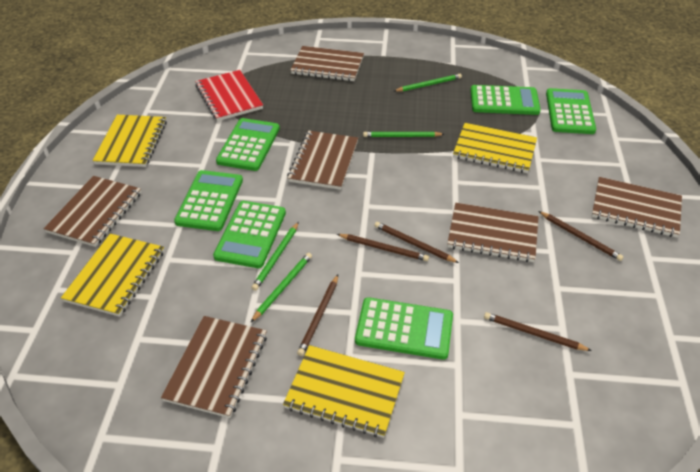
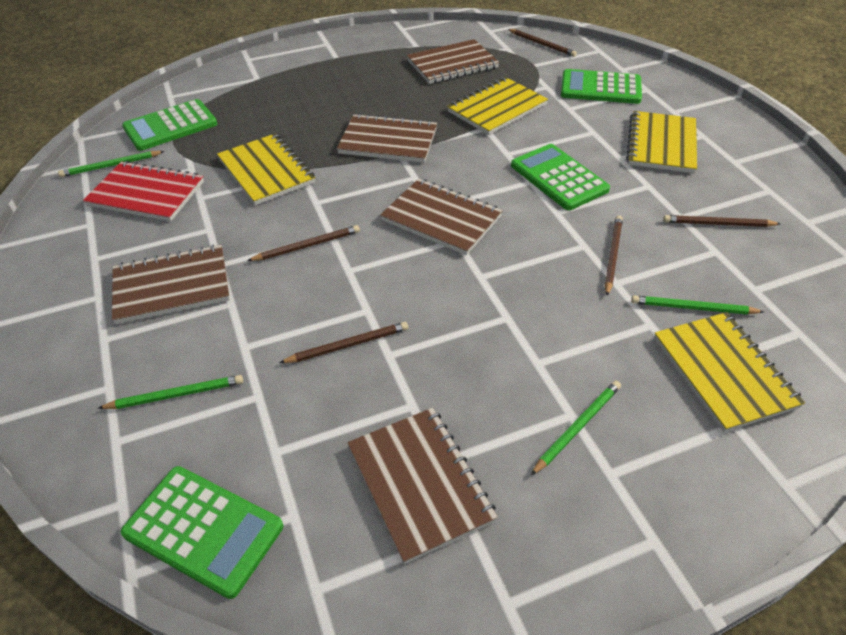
brown notebook: 6 -> 5
green calculator: 6 -> 4

